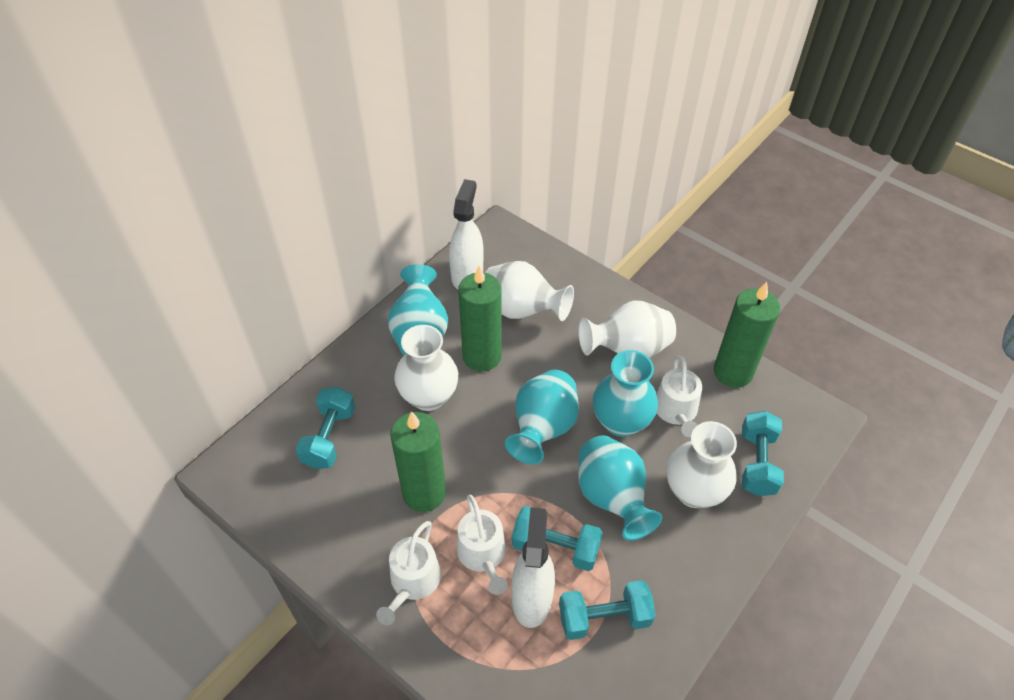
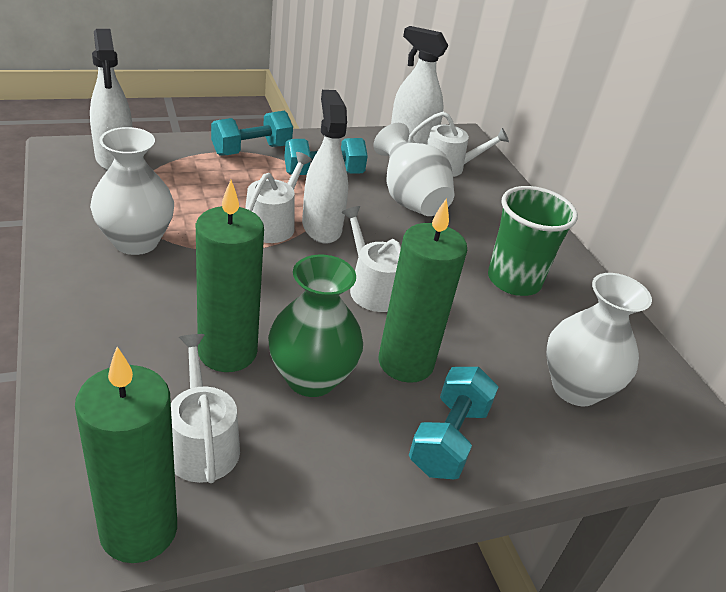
green cup: 0 -> 1
green vase: 0 -> 1
turquoise dumbbell: 4 -> 3
turquoise vase: 4 -> 0
white spray bottle: 2 -> 3
white vase: 4 -> 3
white watering can: 3 -> 4

